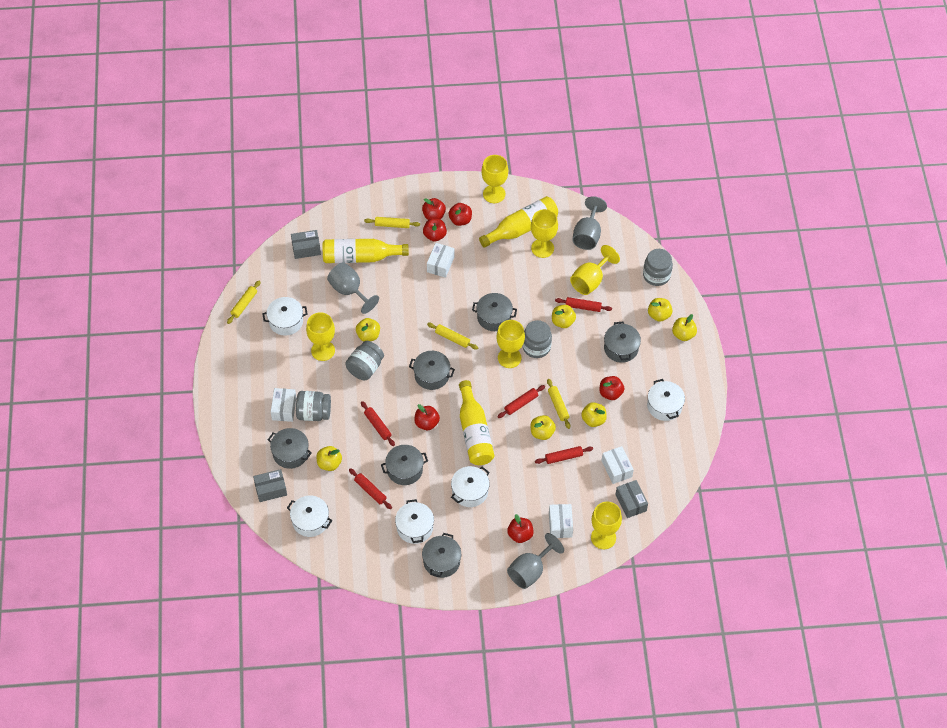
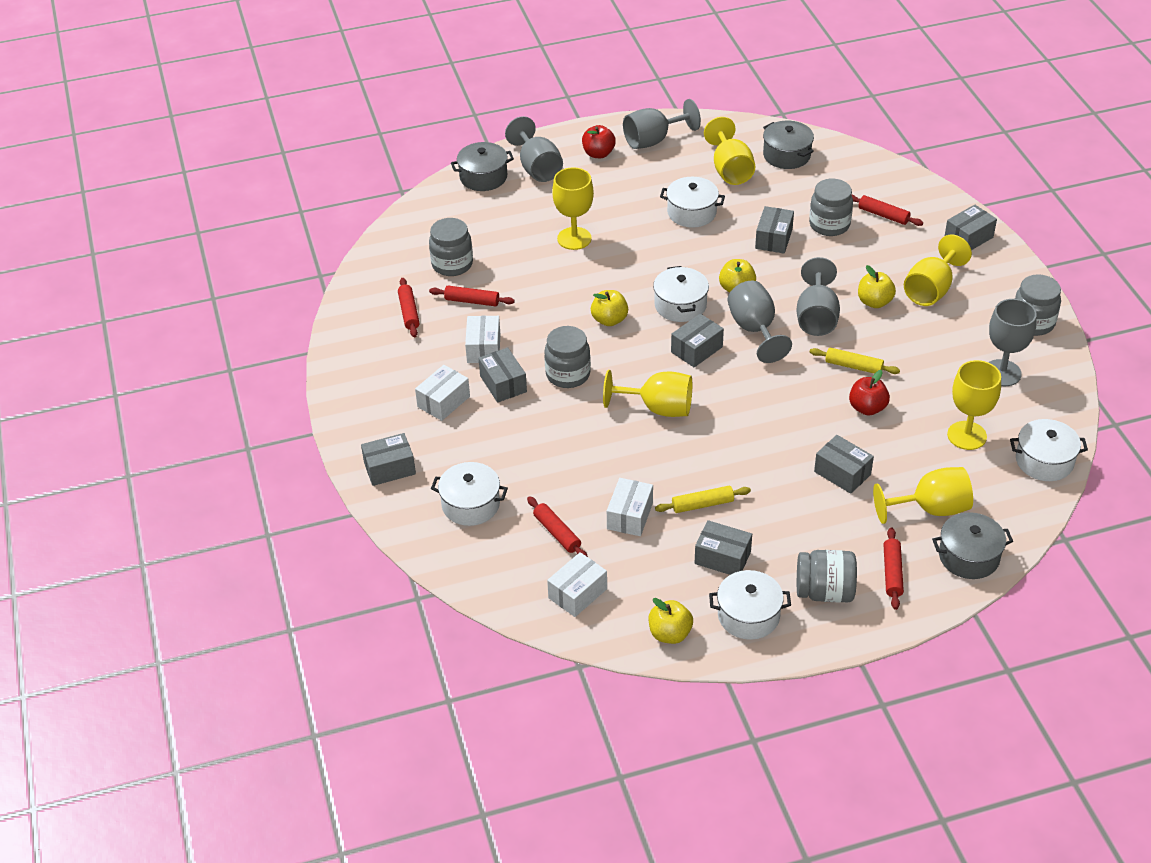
grey box: 3 -> 7
grey goblet: 3 -> 5
grey jar: 4 -> 5
grey pot: 6 -> 3
red apple: 6 -> 2
yellow apple: 7 -> 4
yellow bottle: 3 -> 0
yellow rolling pin: 4 -> 2

